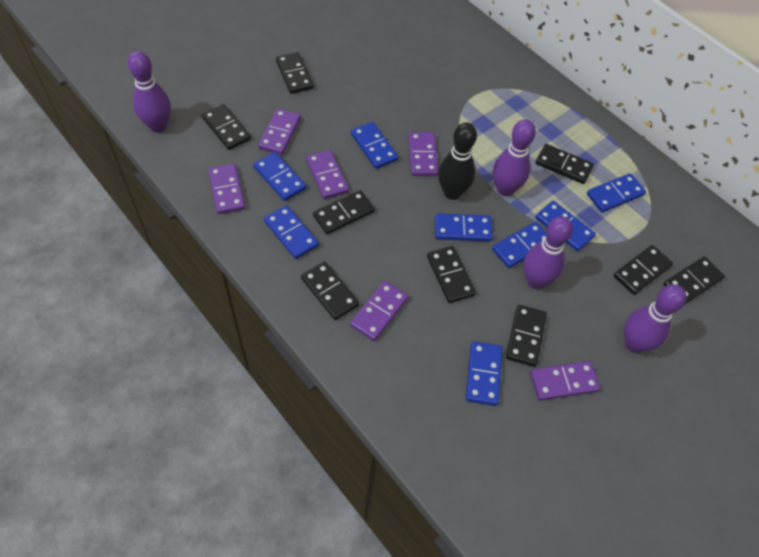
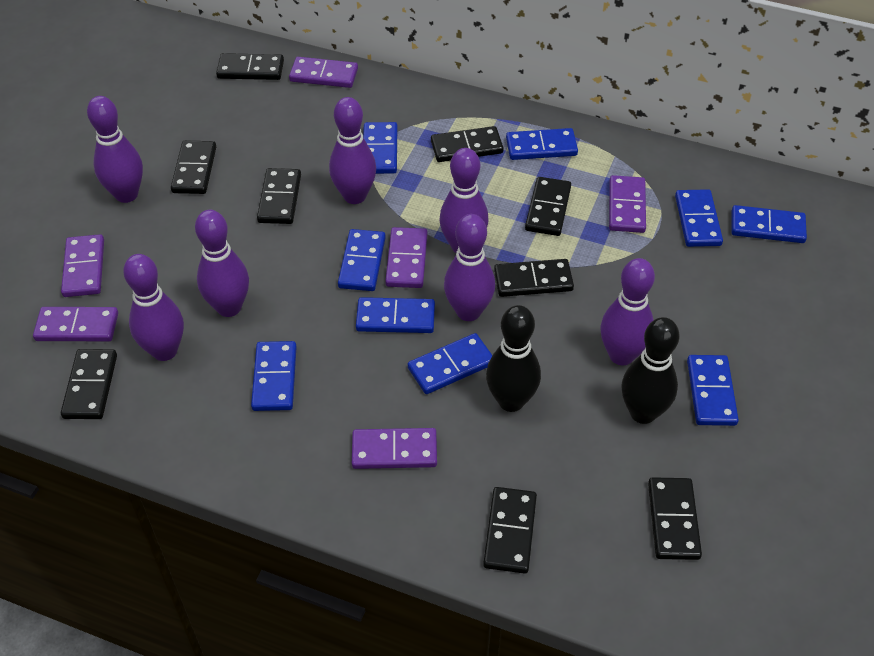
black bowling pin: 1 -> 2
blue domino: 8 -> 9
purple bowling pin: 4 -> 7

